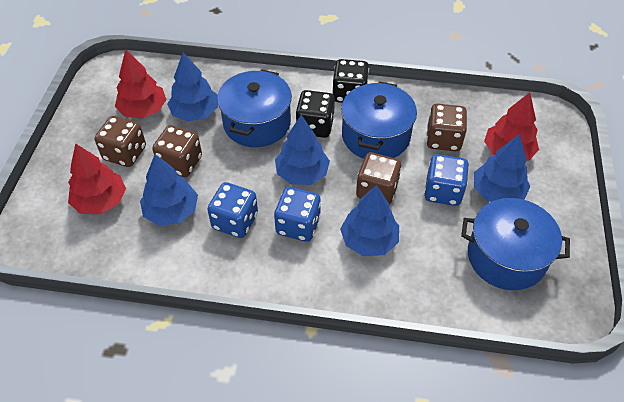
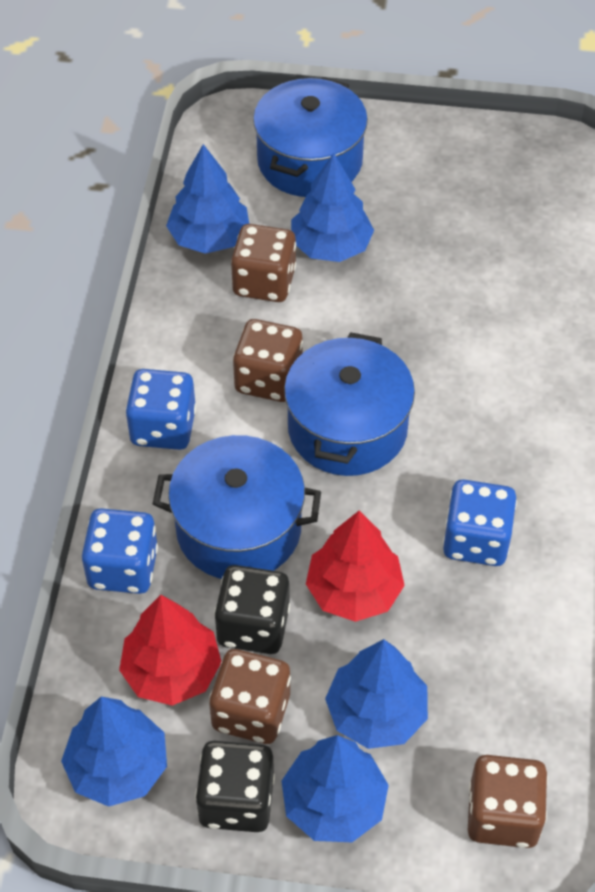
red tree: 3 -> 2

